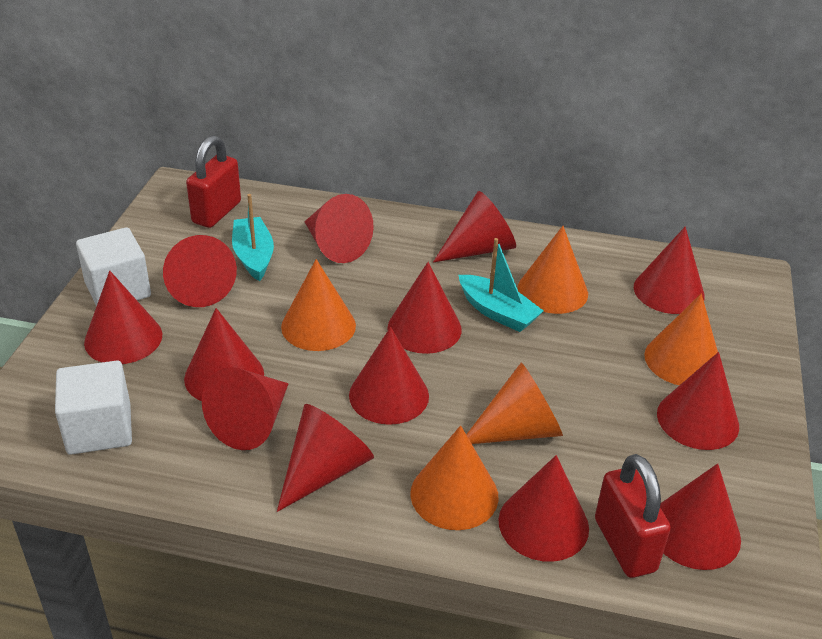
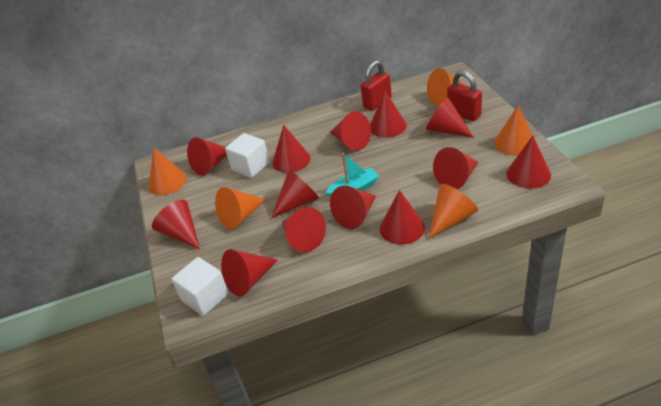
turquoise boat: 2 -> 1

